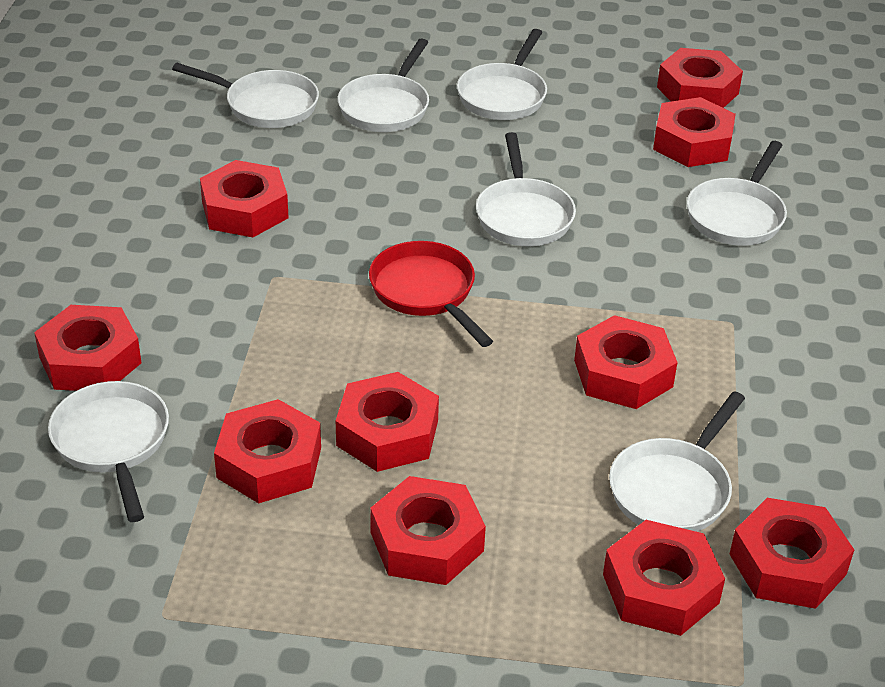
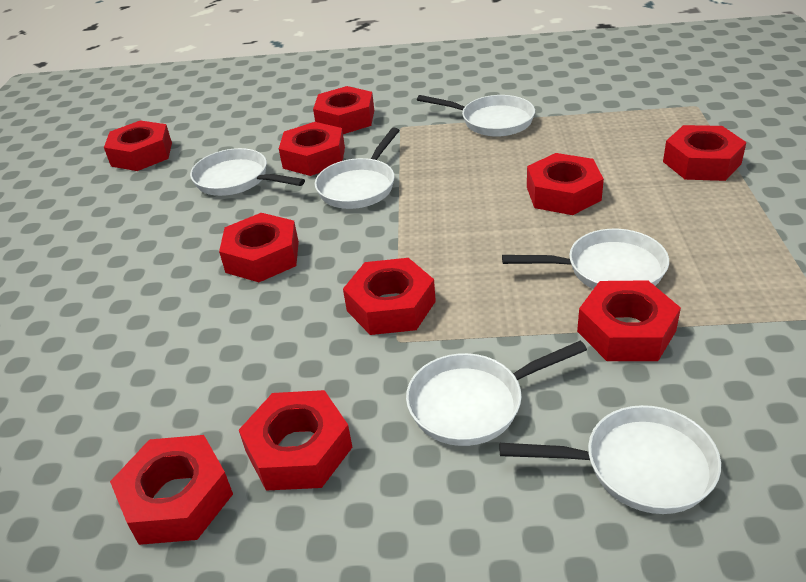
red pan: 1 -> 0
white pan: 7 -> 6

